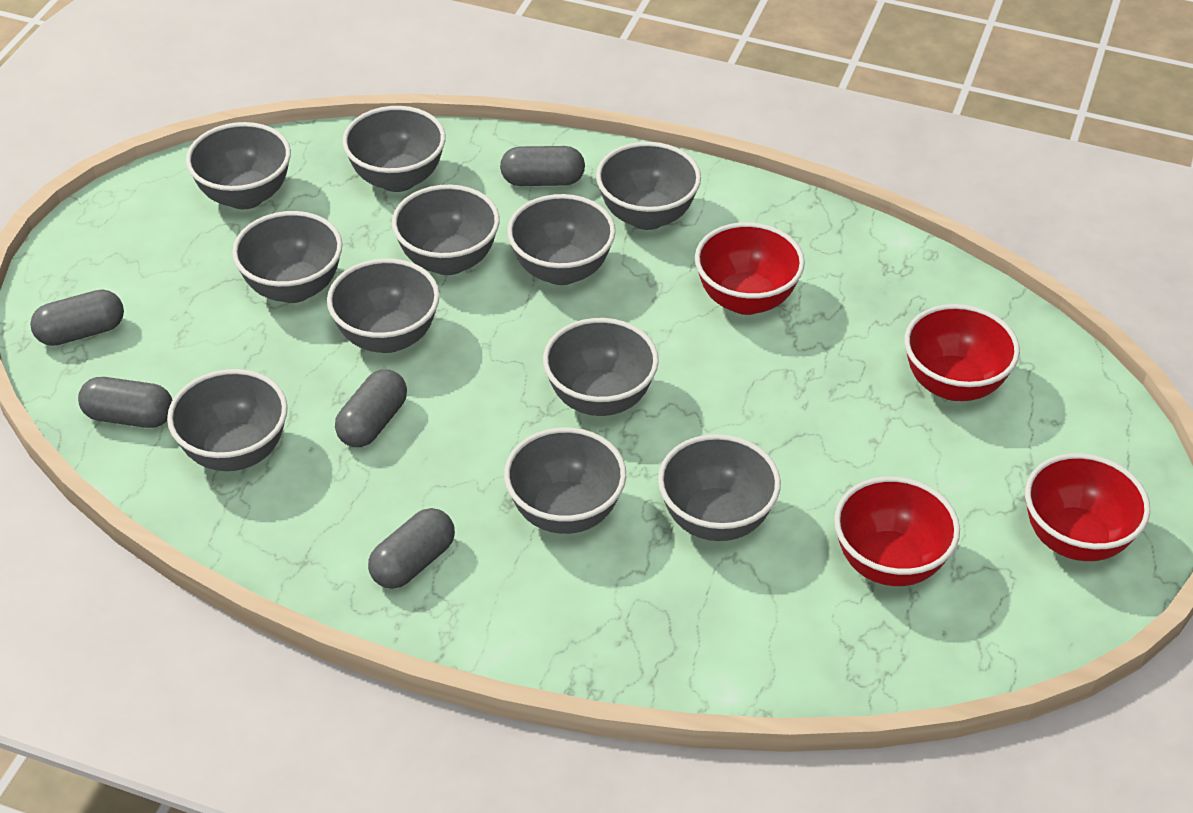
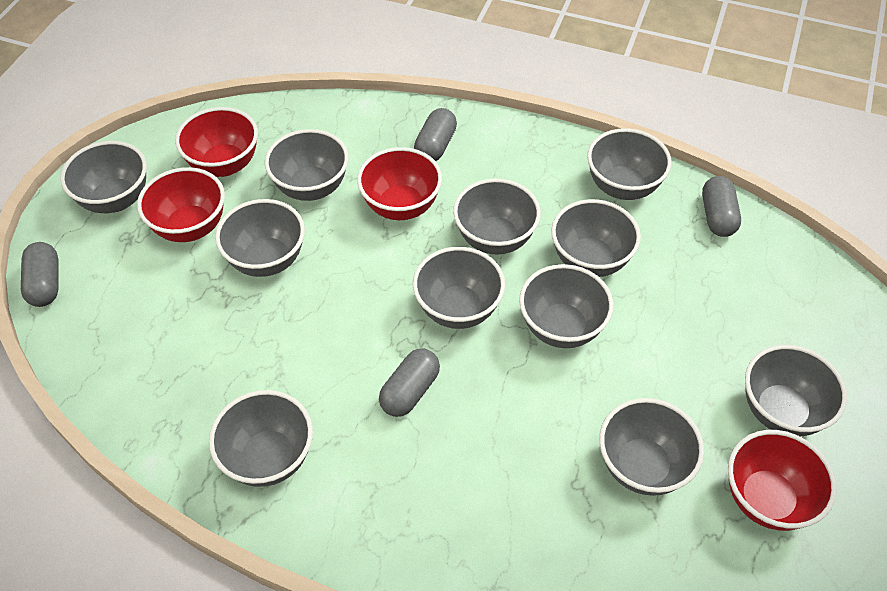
grey capsule: 5 -> 4

